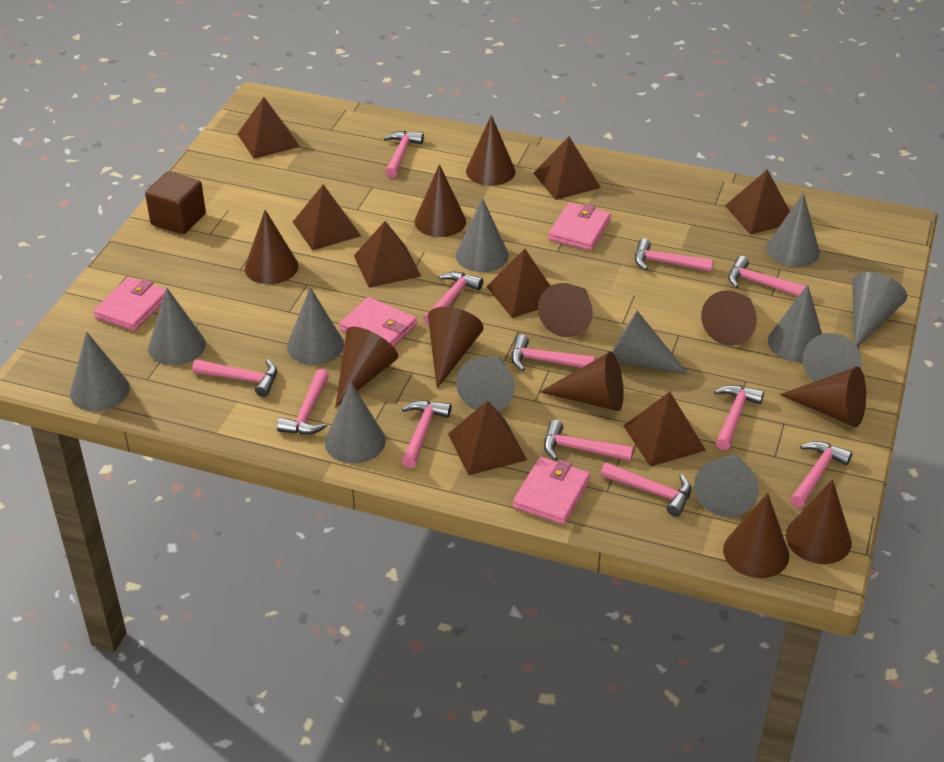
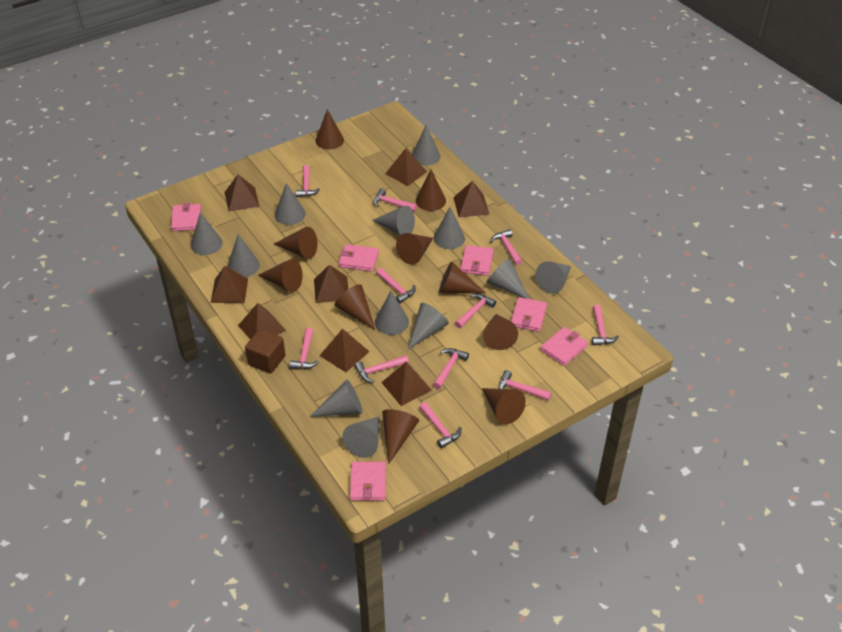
brown cone: 11 -> 10
pink hammer: 12 -> 11
pink wallet: 4 -> 6

